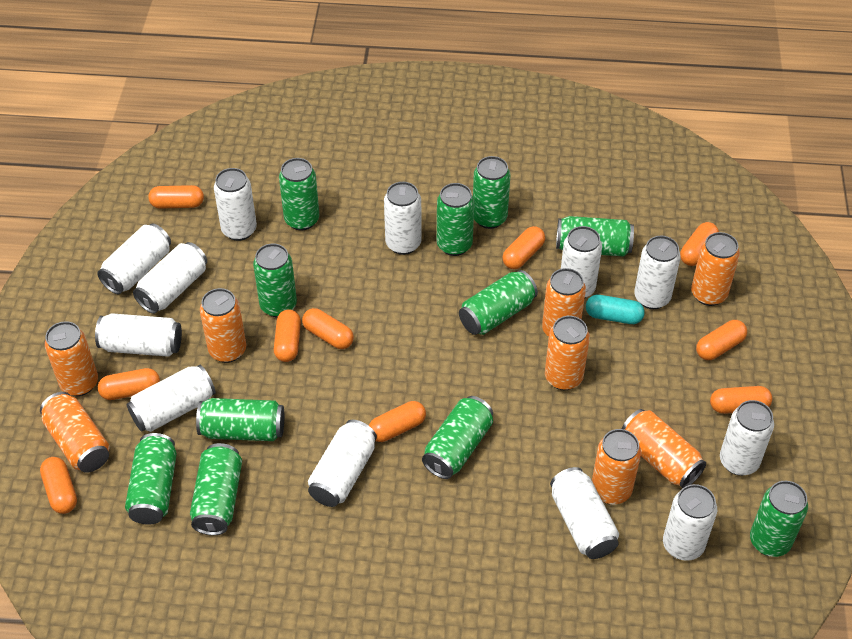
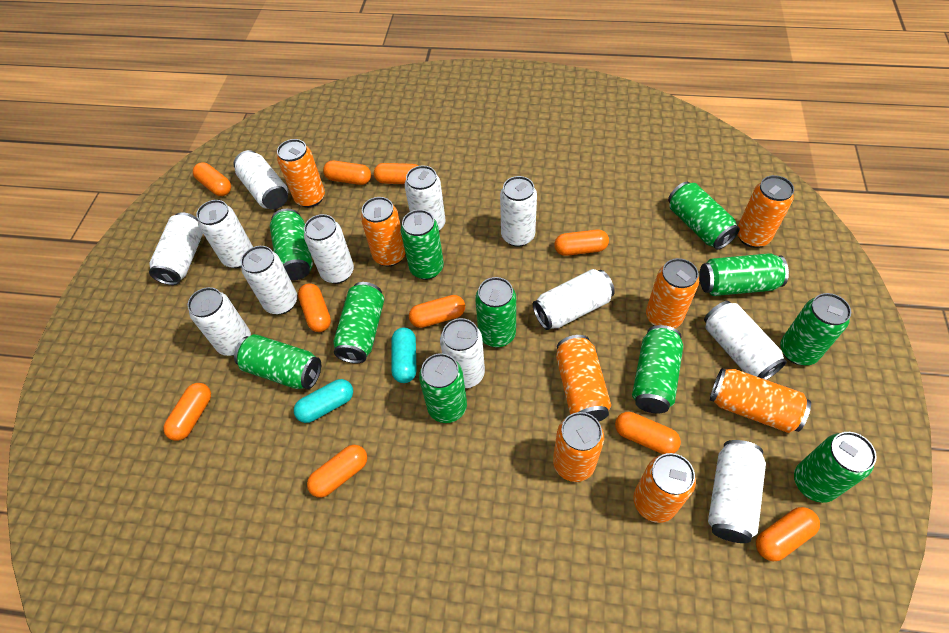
turquoise capsule: 1 -> 2

